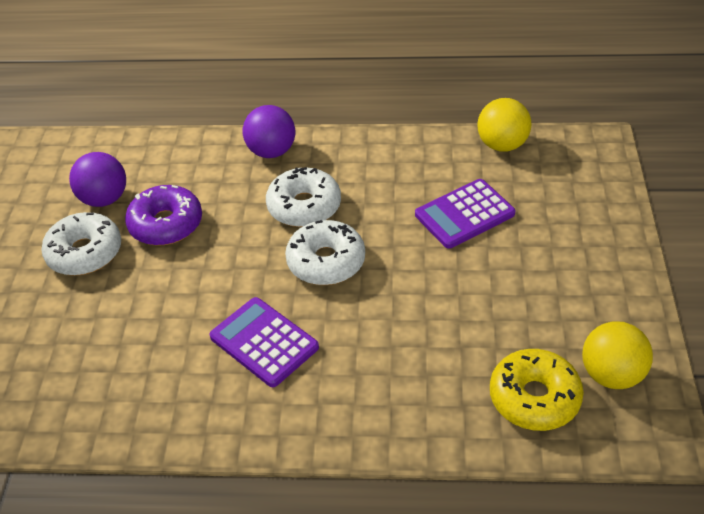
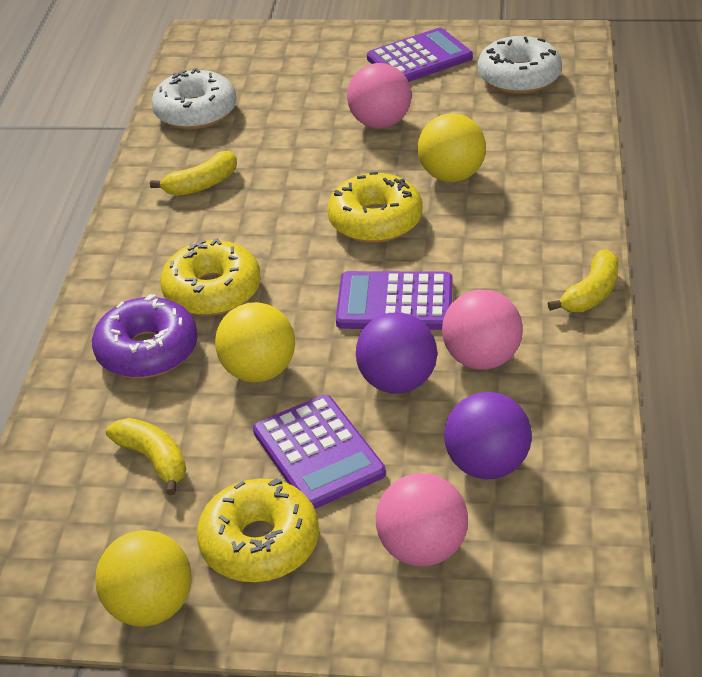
pink ball: 0 -> 3
purple calculator: 2 -> 3
white donut: 3 -> 2
yellow ball: 2 -> 3
yellow banana: 0 -> 3
yellow donut: 1 -> 3

